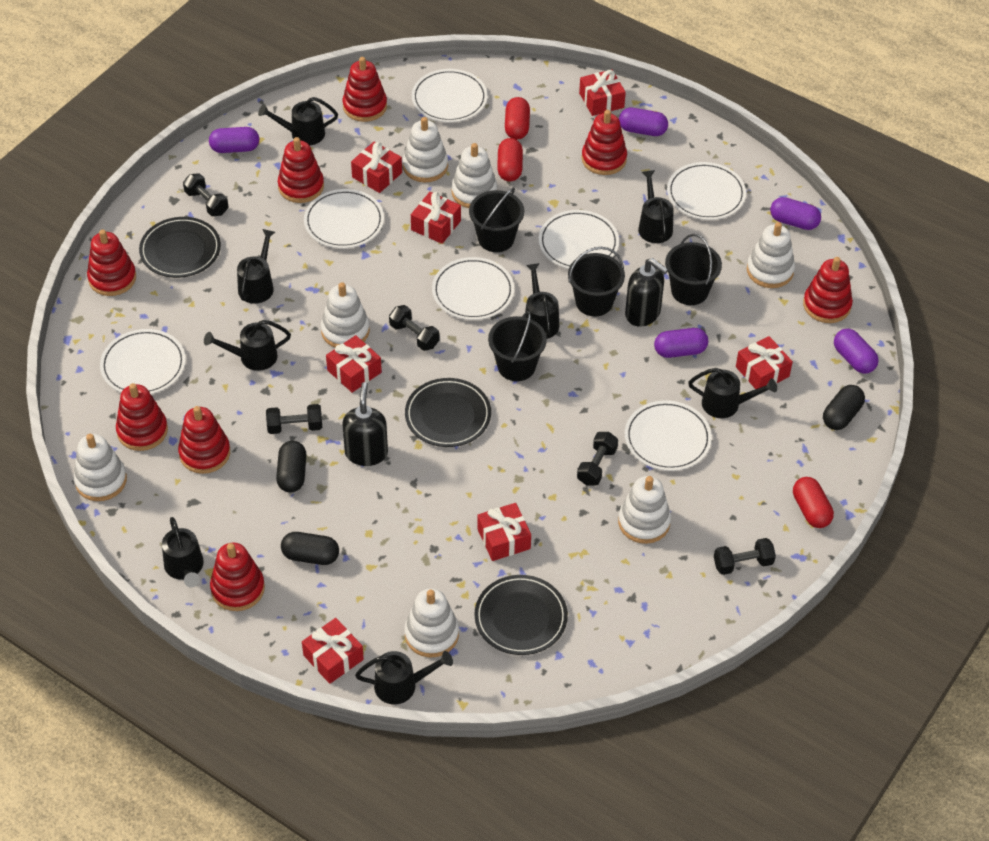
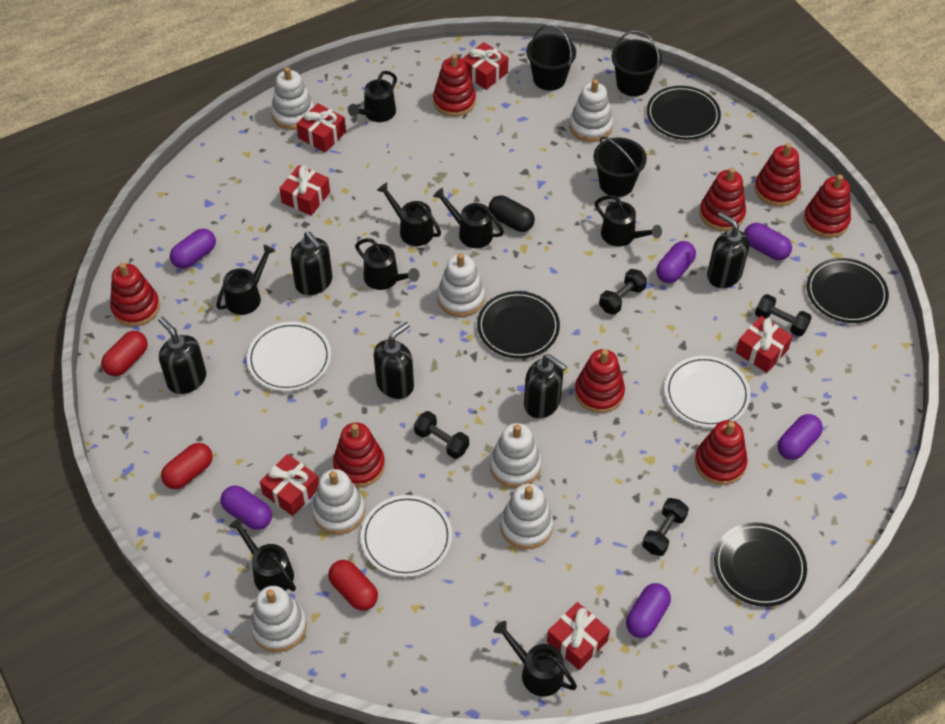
black bucket: 4 -> 3
black capsule: 3 -> 1
black dumbbell: 5 -> 4
black plate: 3 -> 4
black soap dispenser: 2 -> 5
purple capsule: 5 -> 6
red gift: 7 -> 6
white plate: 7 -> 3

